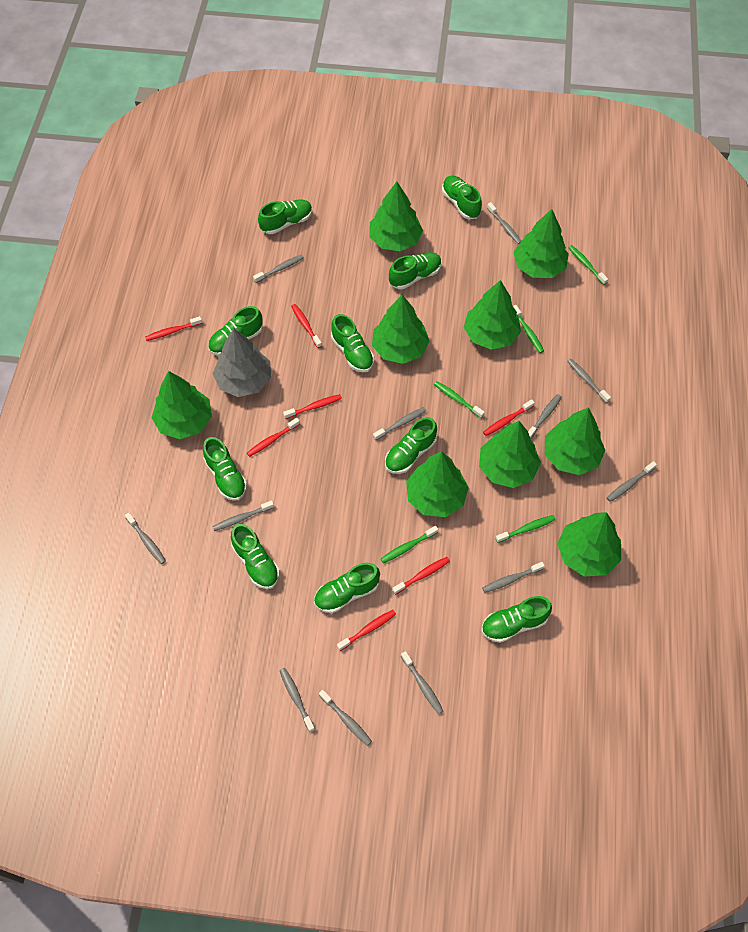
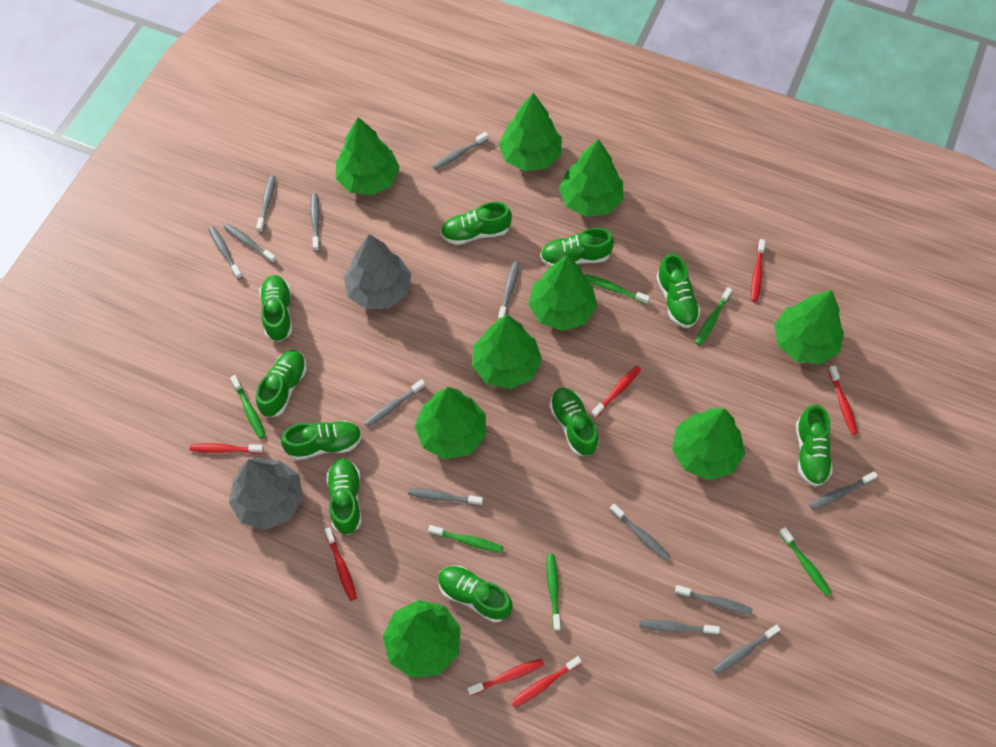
green toothbrush: 5 -> 6
grey toothbrush: 12 -> 13
grey tree: 1 -> 2

